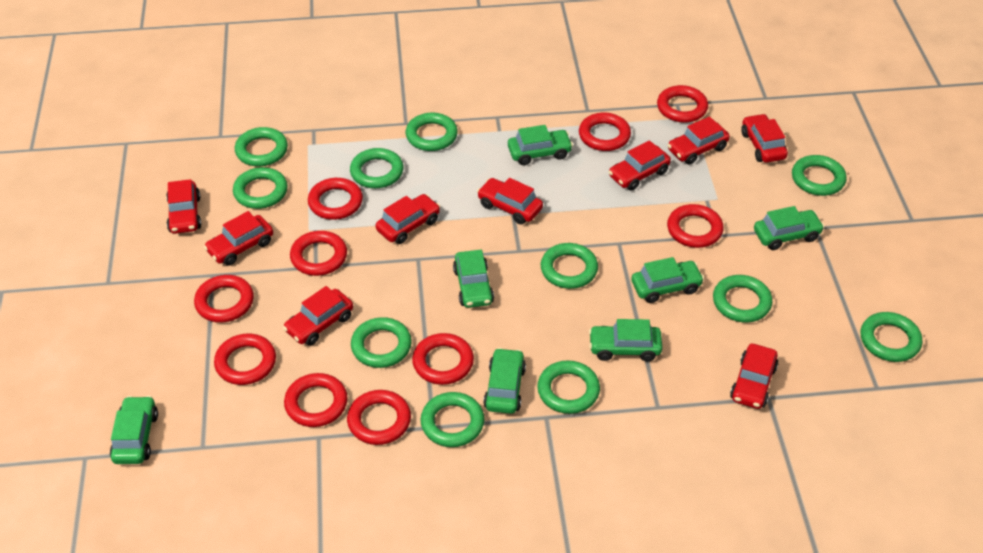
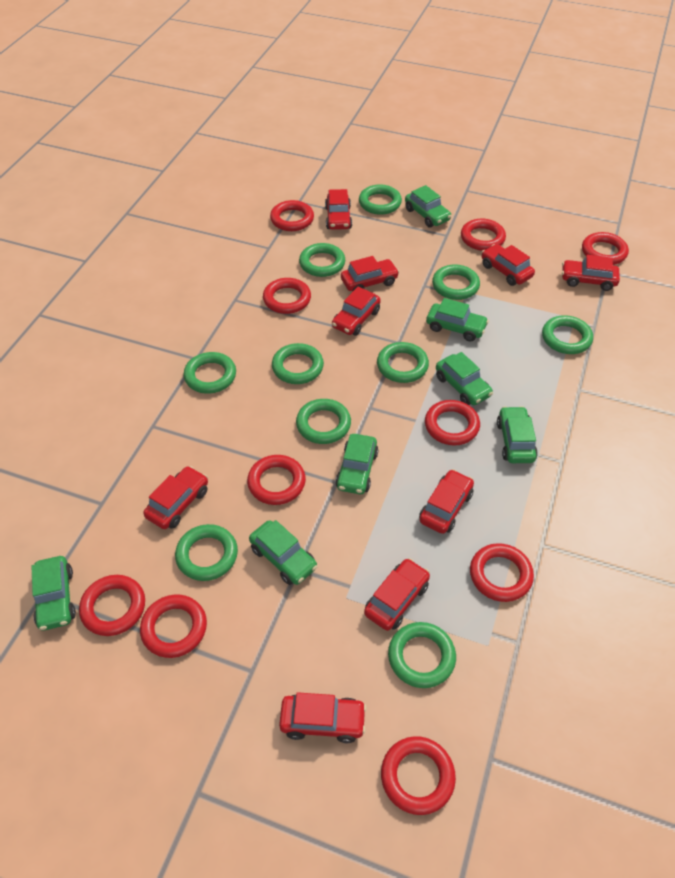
green ring: 11 -> 10

